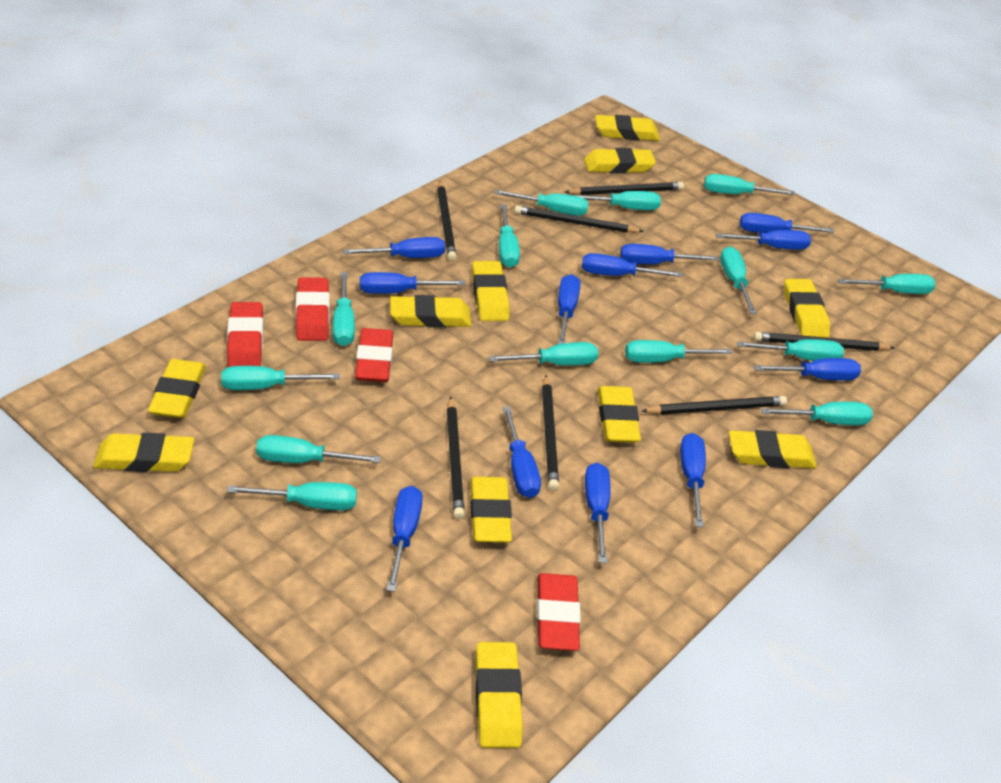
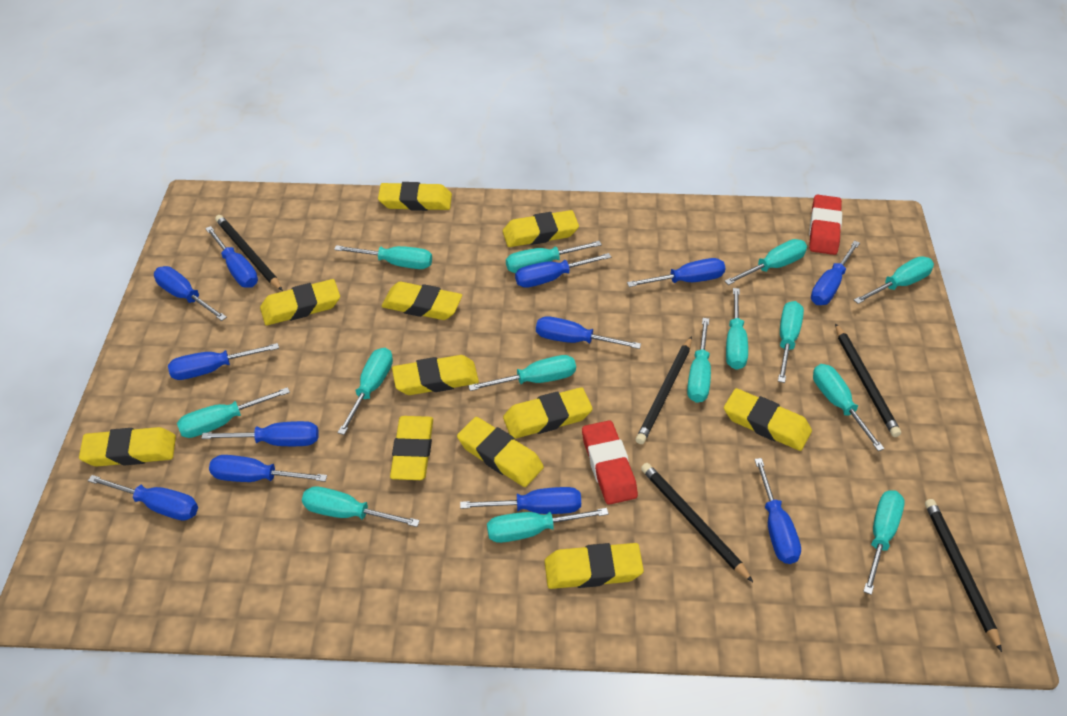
black pencil: 7 -> 5
red eraser: 4 -> 2

